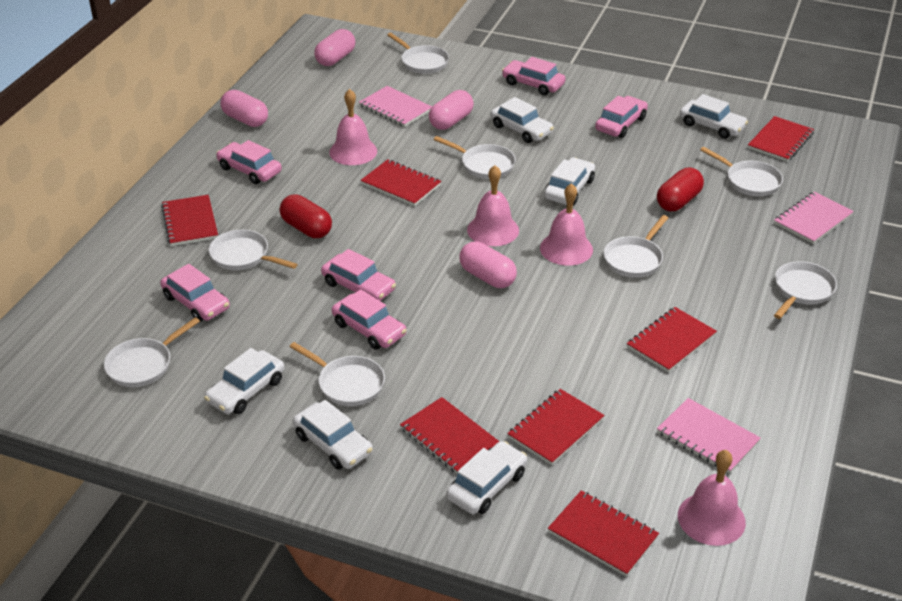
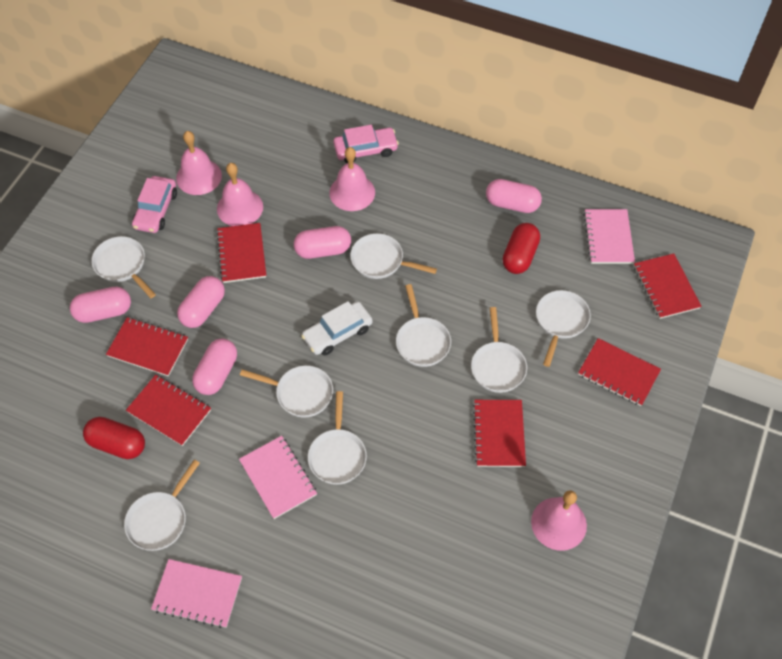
pink capsule: 4 -> 5
pink car: 6 -> 2
red notebook: 7 -> 6
white car: 6 -> 1

